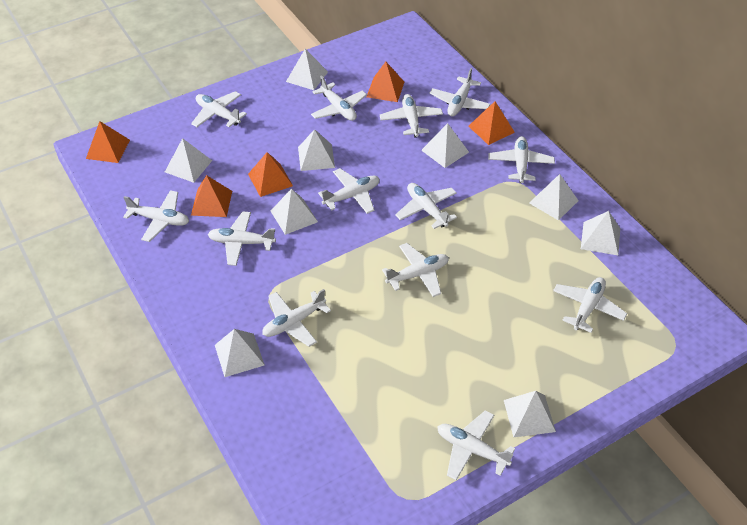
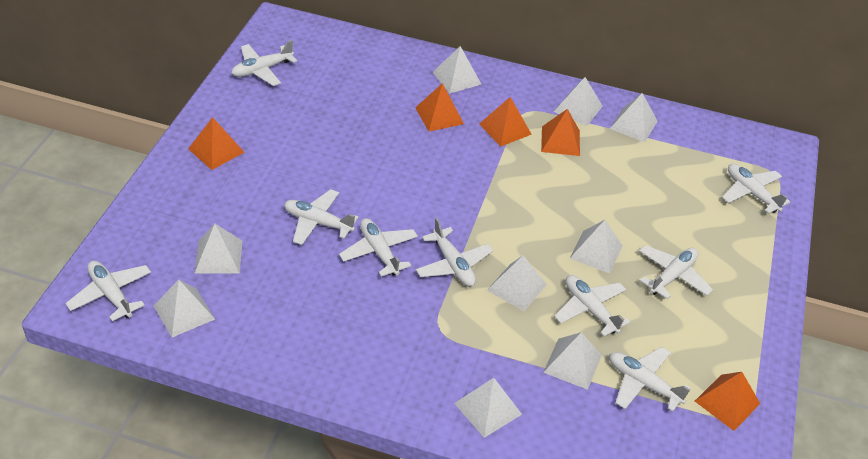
white plane: 13 -> 9

